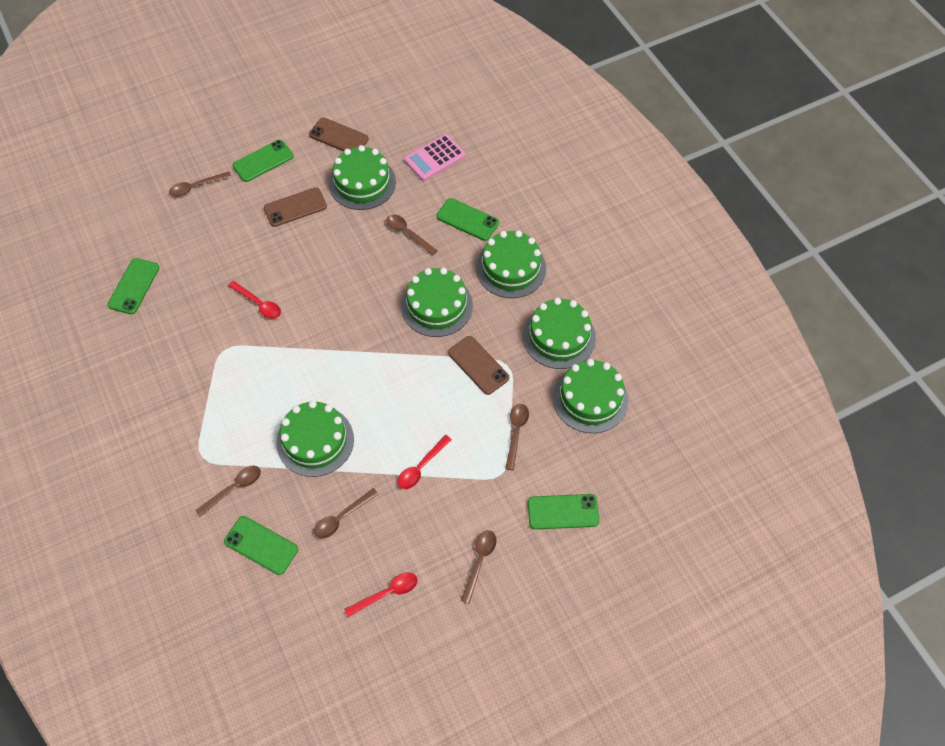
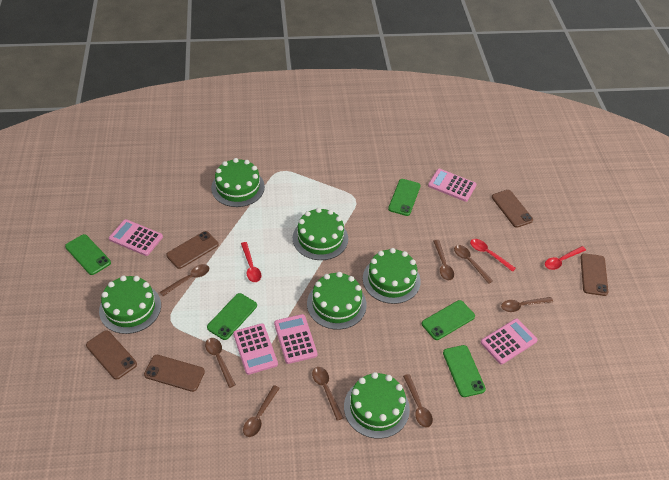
brown phone: 3 -> 5
brown spoon: 6 -> 8
pink calculator: 1 -> 5

